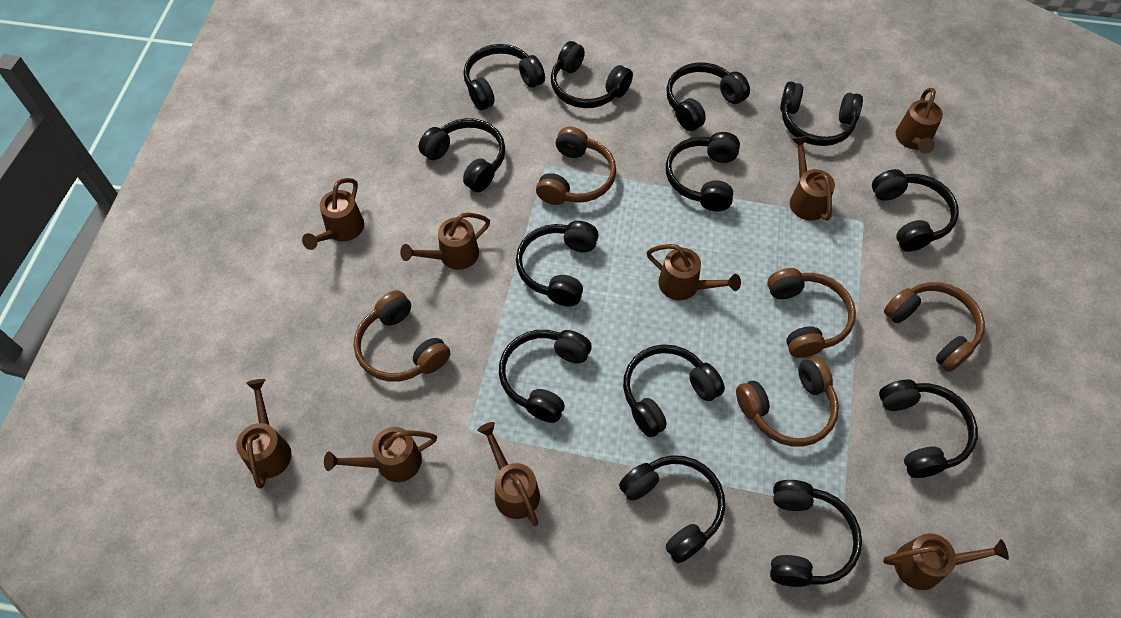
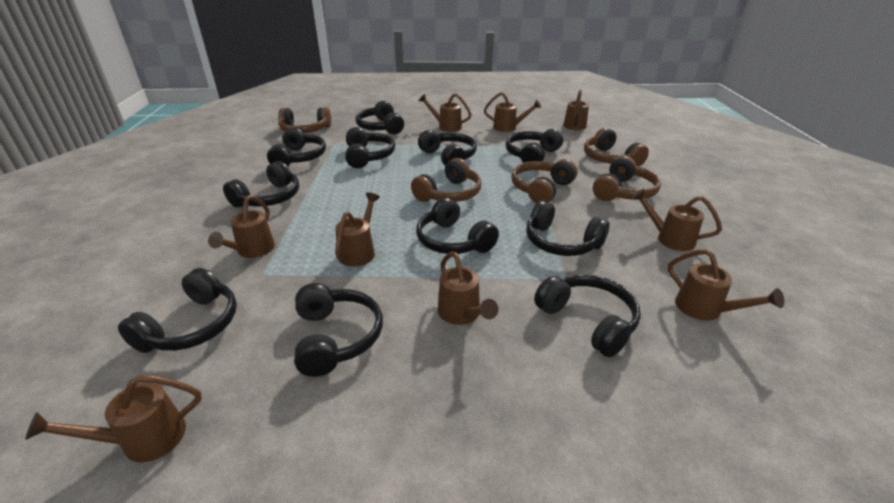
black headphones: 13 -> 11

